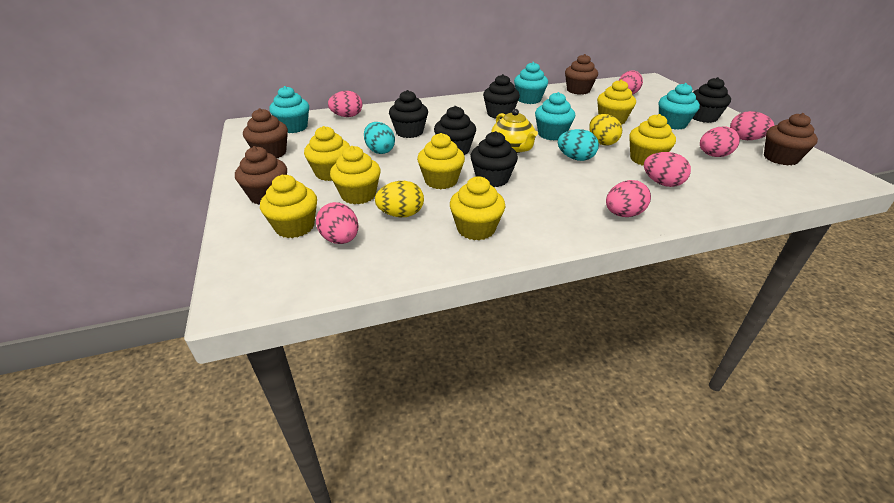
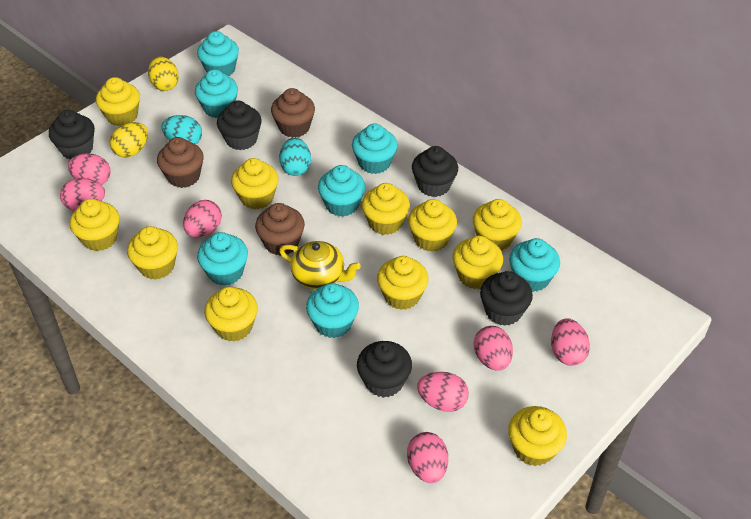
brown cupcake: 4 -> 3
turquoise cupcake: 4 -> 7
yellow cupcake: 7 -> 11

